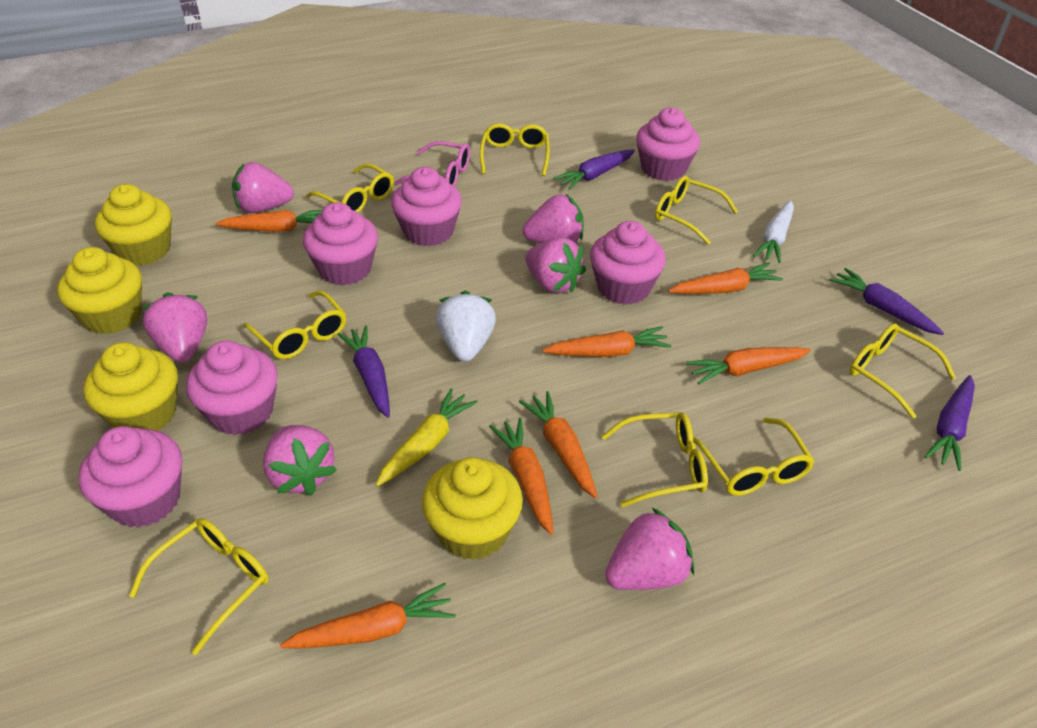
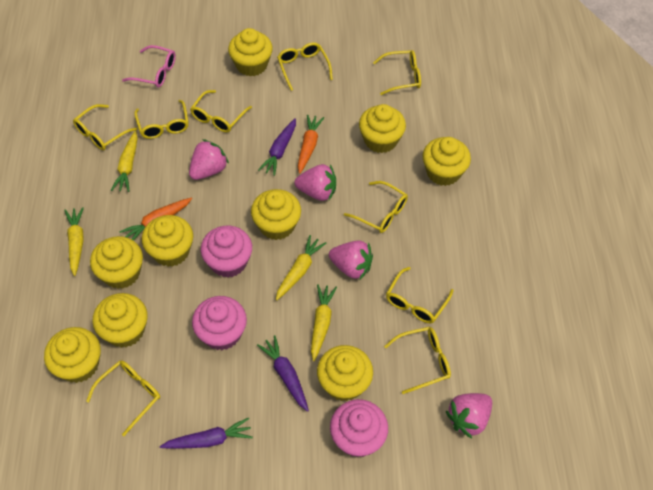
orange carrot: 7 -> 2
pink cupcake: 6 -> 3
pink strawberry: 6 -> 4
purple carrot: 4 -> 3
white carrot: 1 -> 0
white strawberry: 1 -> 0
yellow carrot: 1 -> 4
yellow cupcake: 4 -> 9
yellow glasses: 8 -> 9

